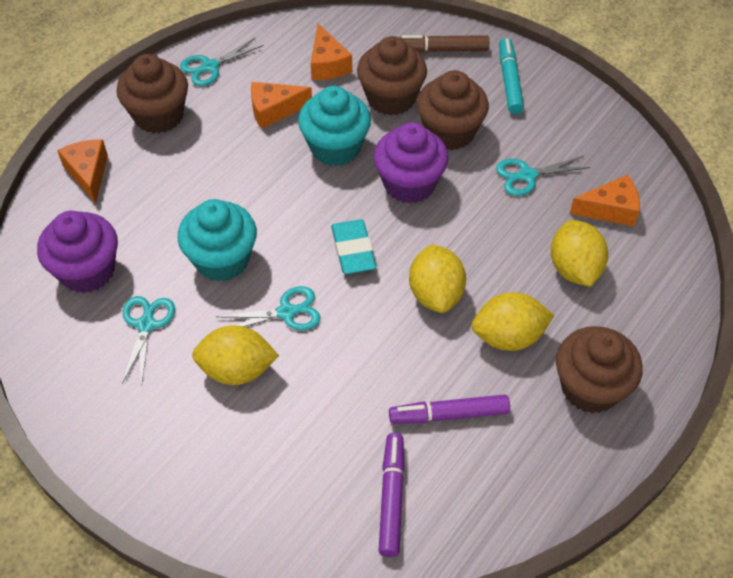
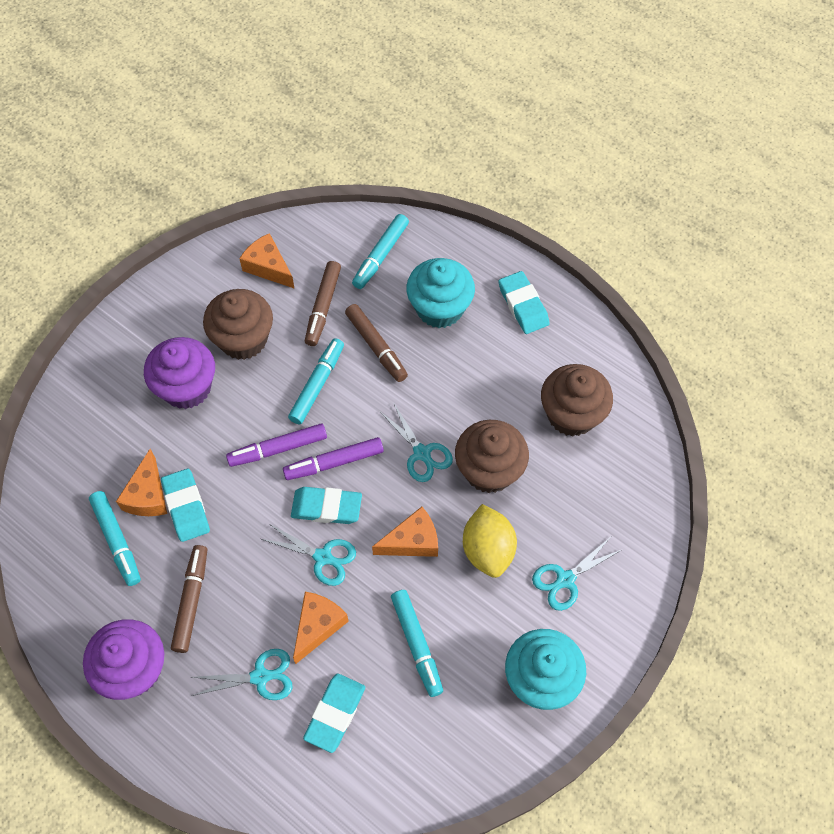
brown cupcake: 4 -> 3
brown marker: 1 -> 3
turquoise eraser: 1 -> 4
turquoise marker: 1 -> 4
yellow lemon: 4 -> 1

